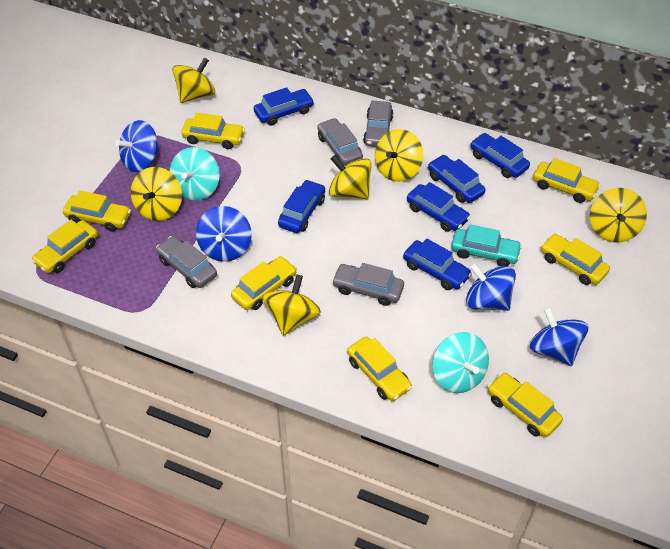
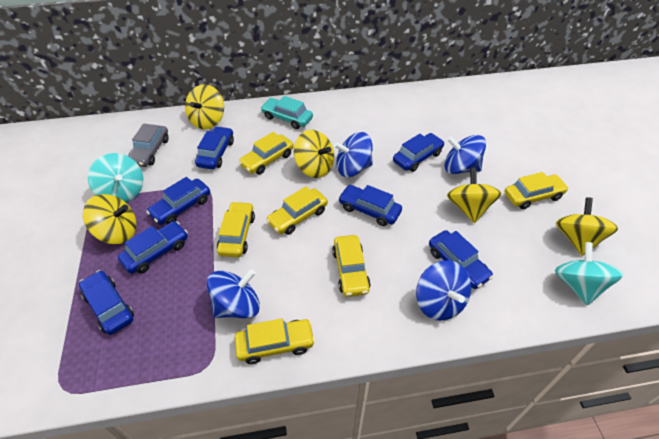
blue car: 6 -> 7
grey car: 4 -> 1
yellow car: 8 -> 6
yellow spinning top: 6 -> 5

